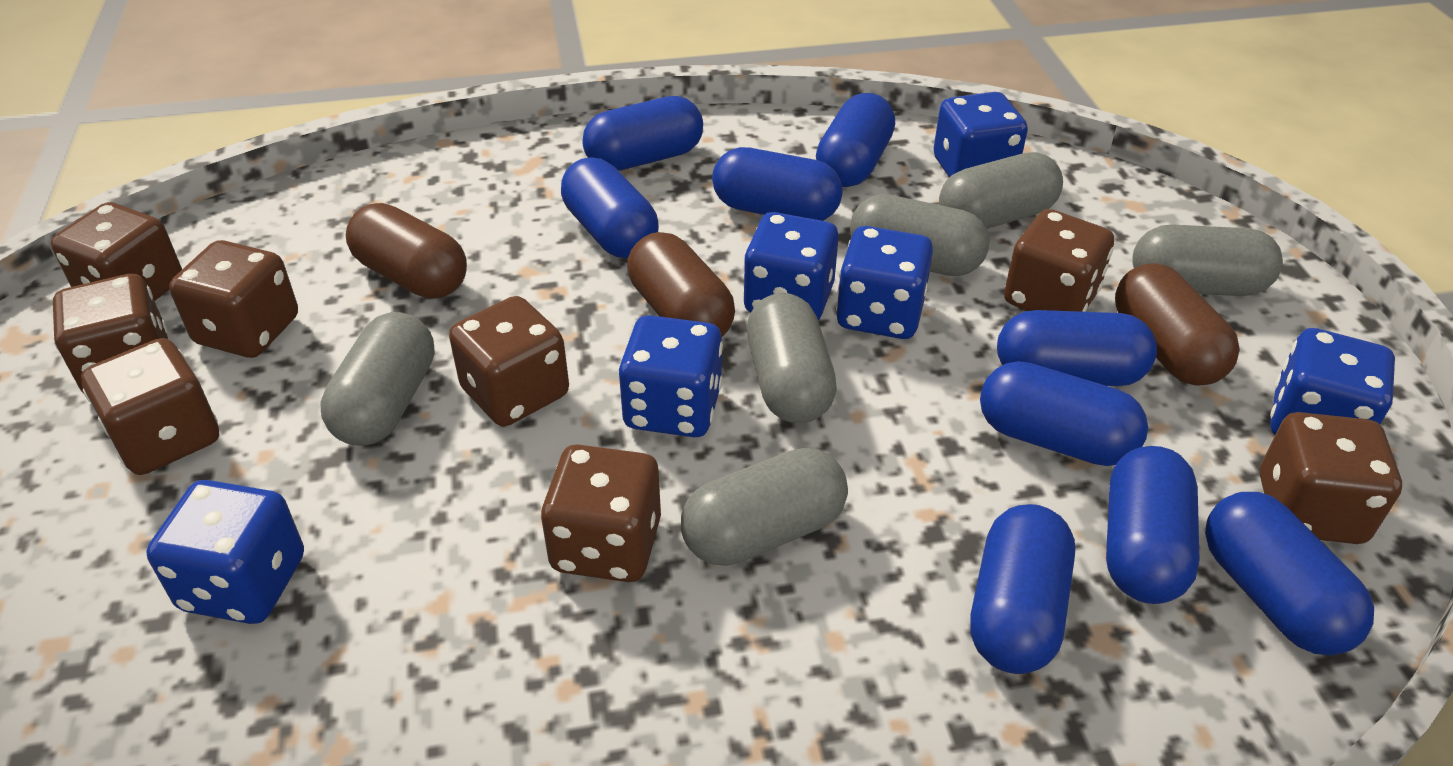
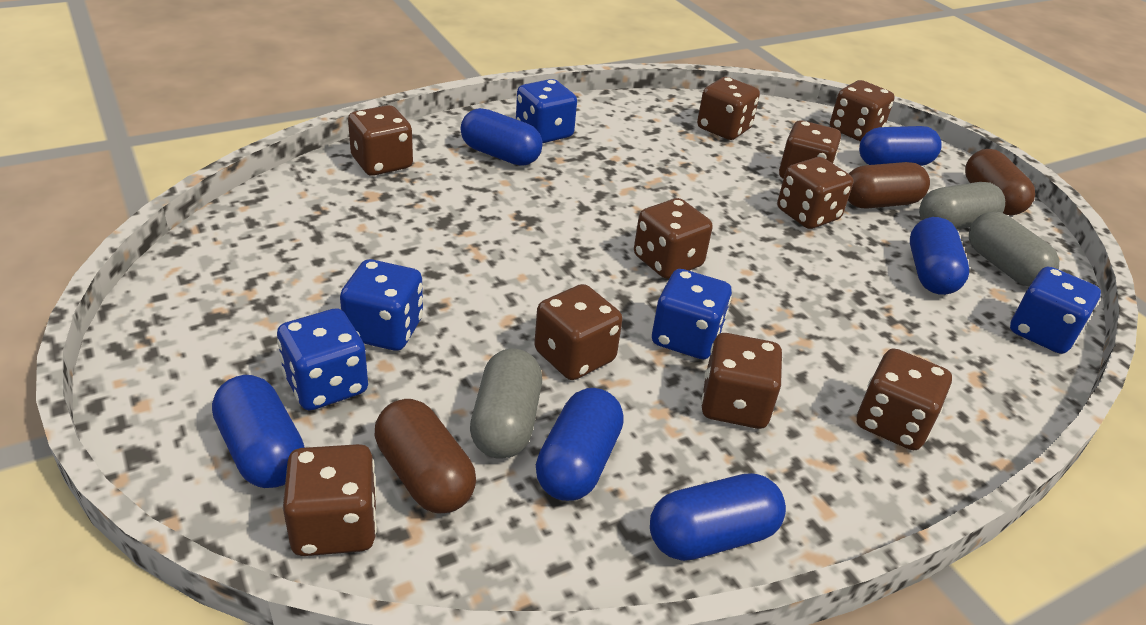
blue capsule: 9 -> 6
blue dice: 6 -> 5
brown dice: 8 -> 10
grey capsule: 6 -> 3

